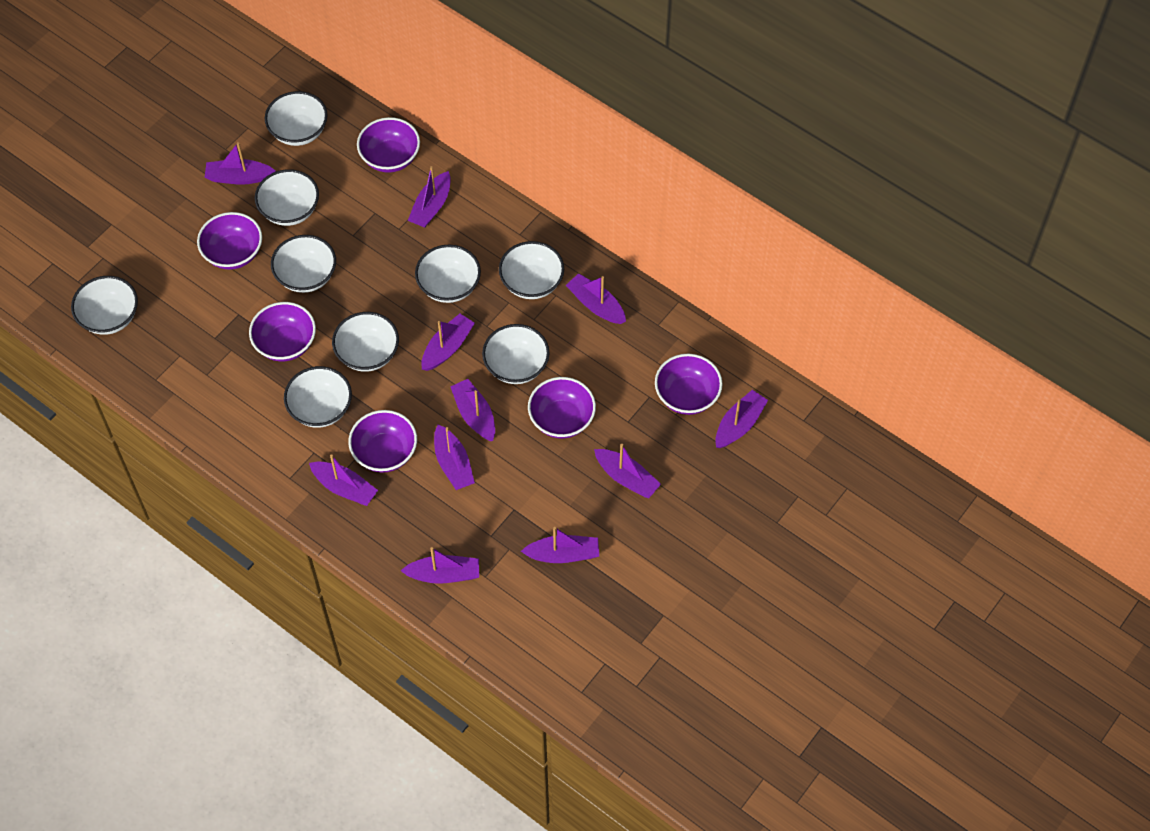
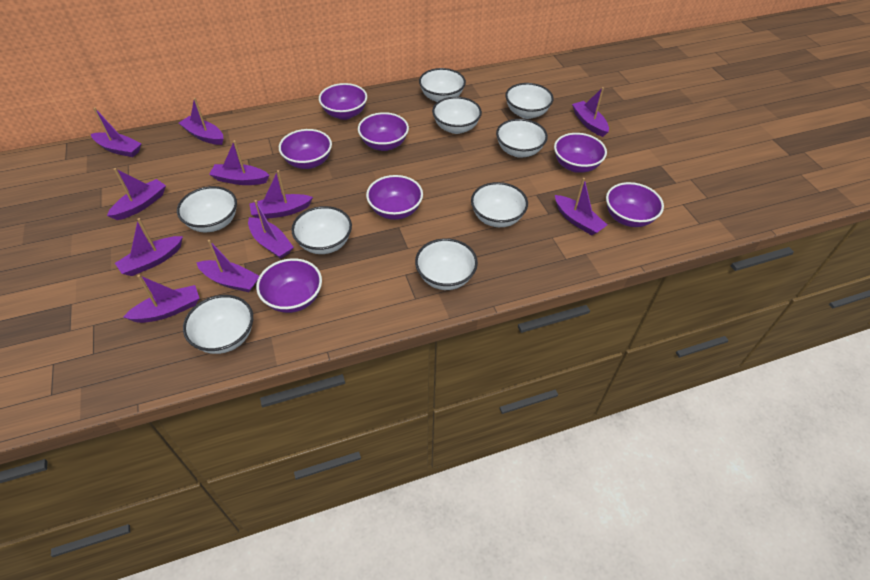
purple bowl: 6 -> 7

